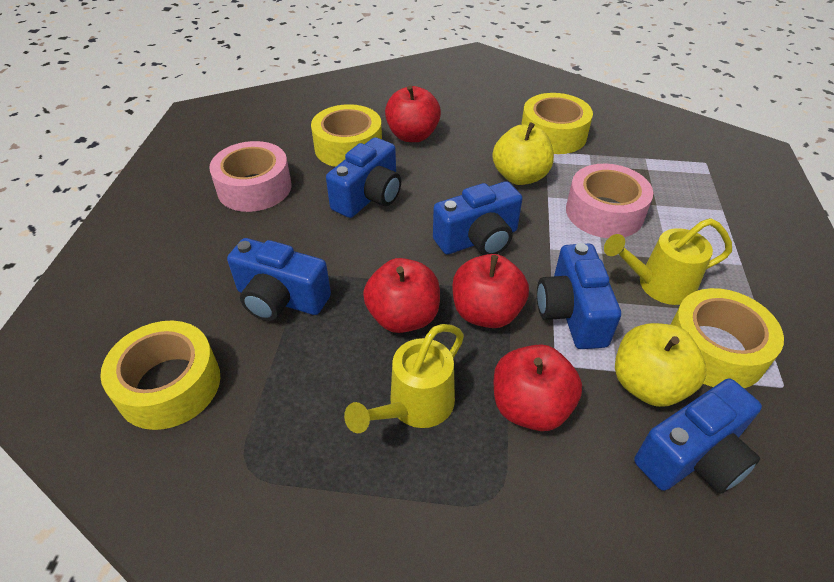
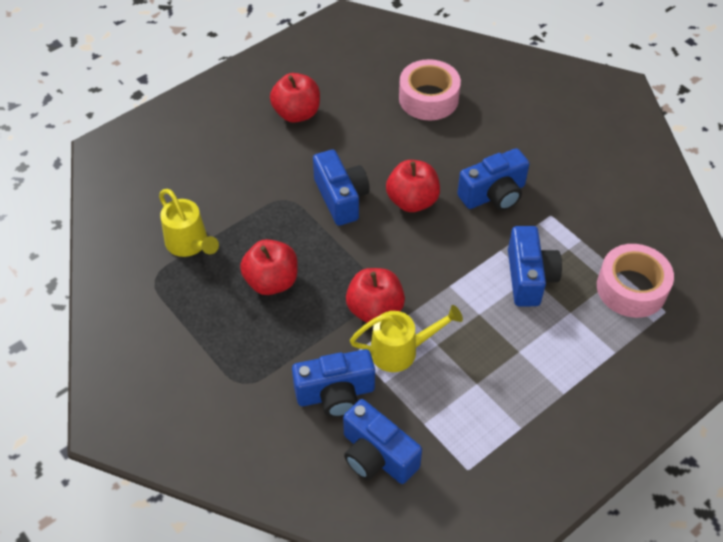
yellow apple: 2 -> 0
yellow tape: 4 -> 0

